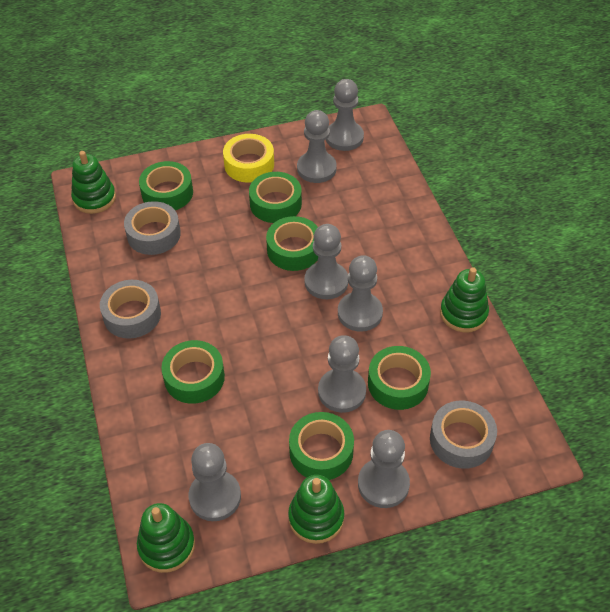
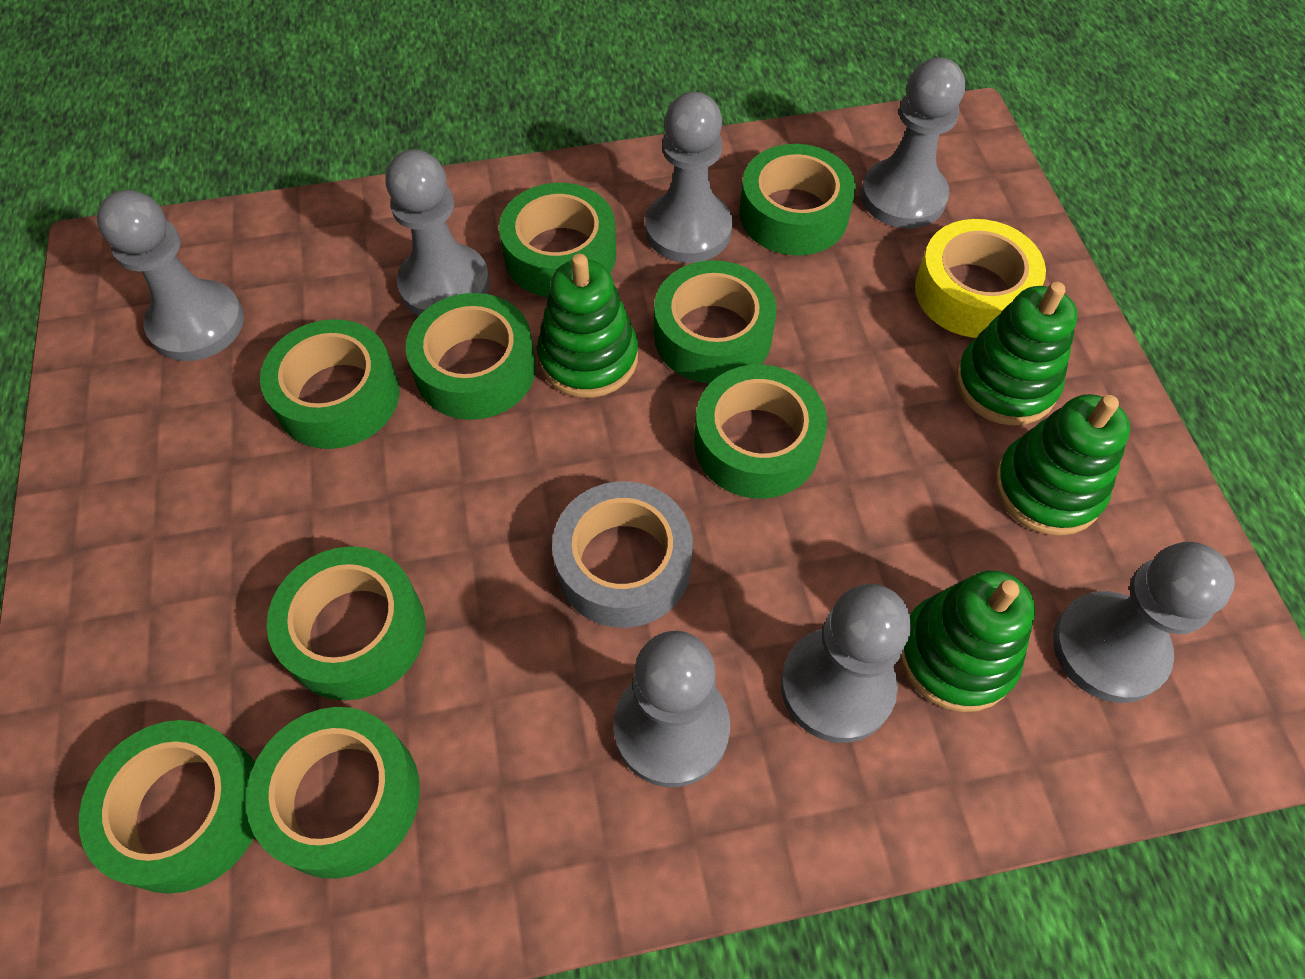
green tape: 6 -> 9
grey tape: 3 -> 1

